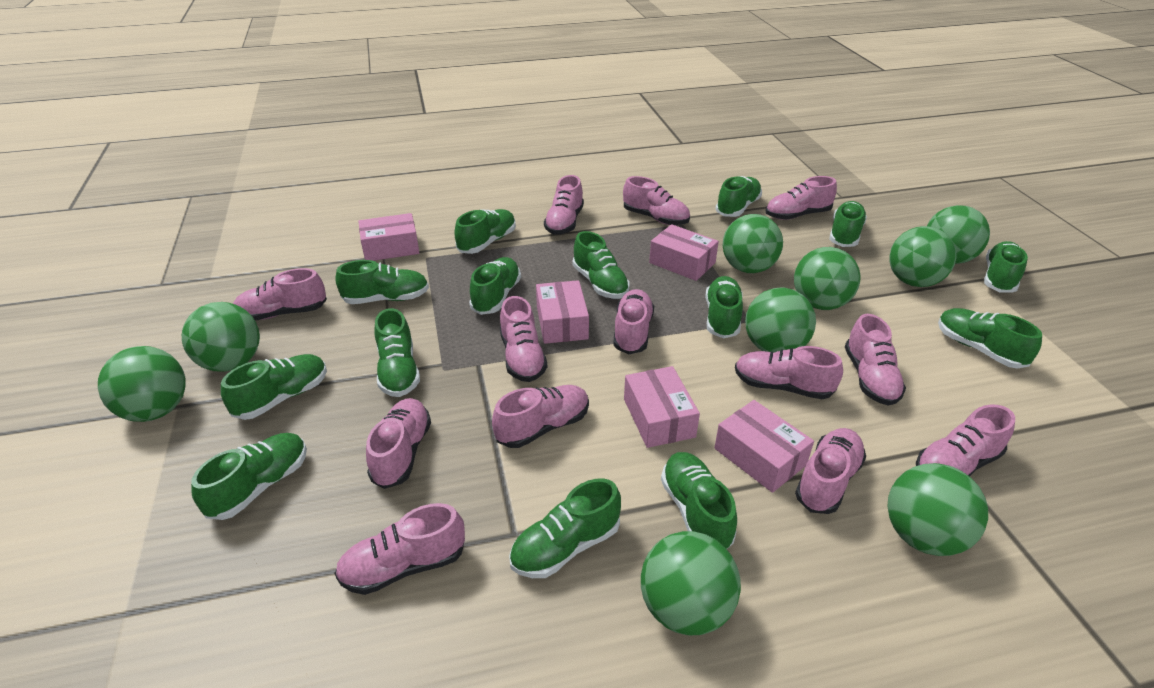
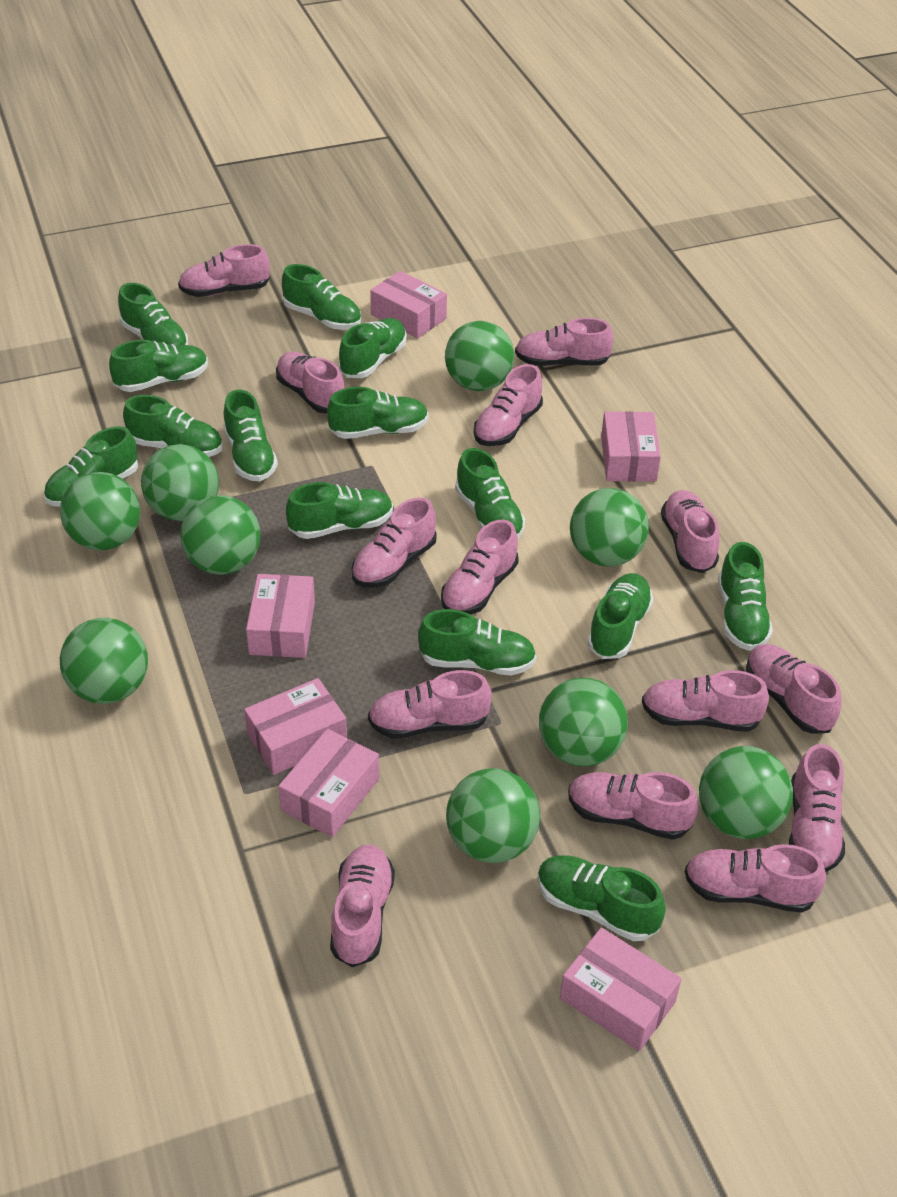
pink box: 5 -> 6
pink shoe: 13 -> 14

